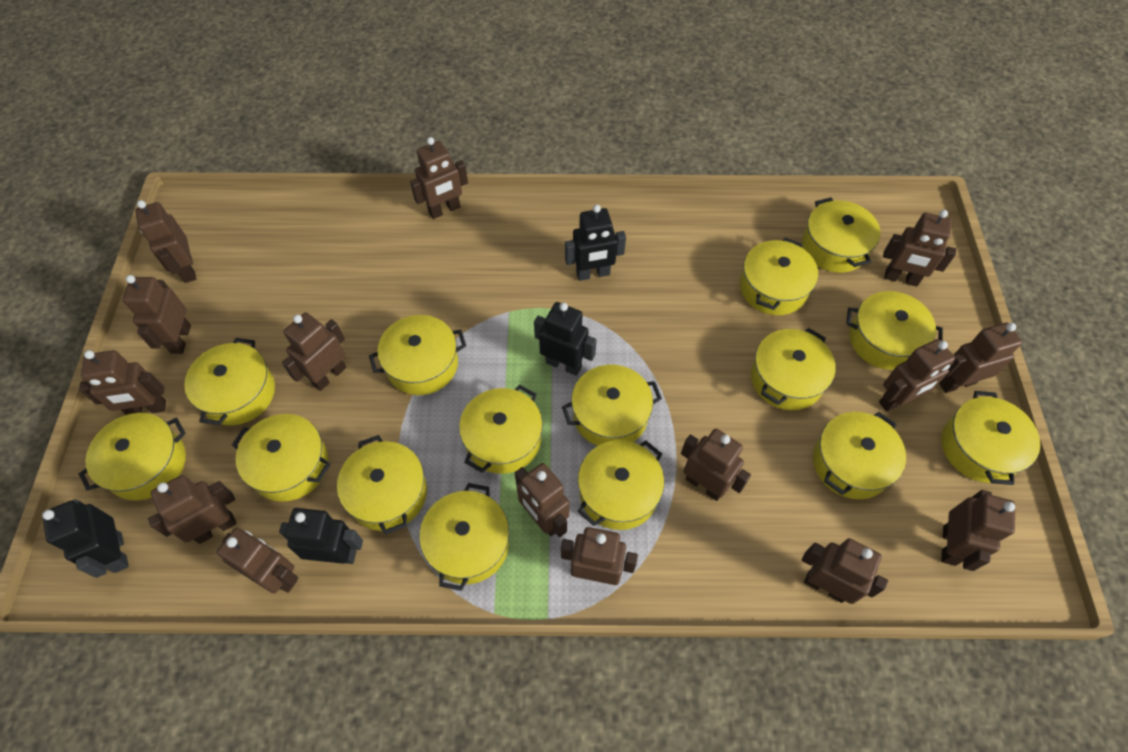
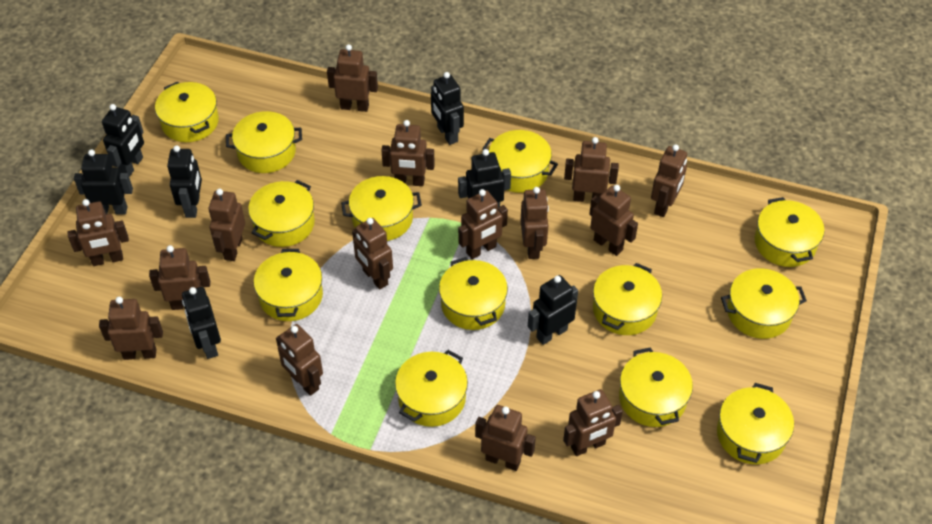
black robot: 4 -> 7
yellow pot: 15 -> 13

